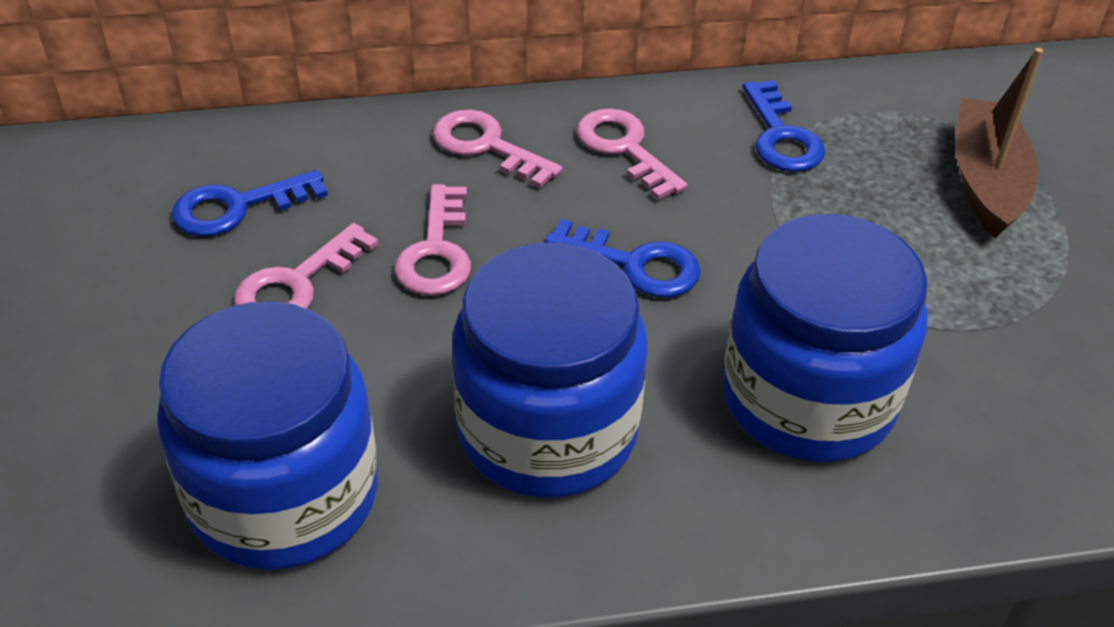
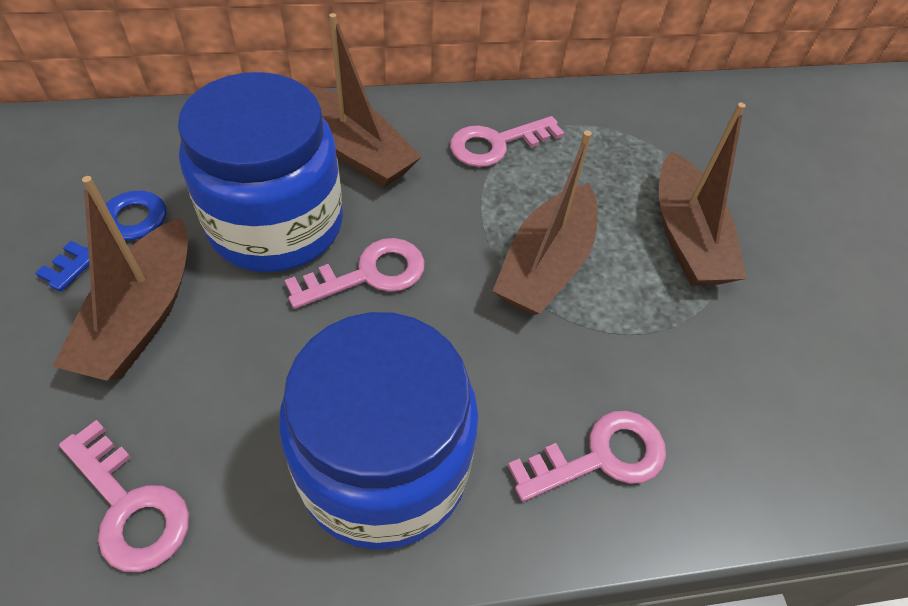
blue jar: 3 -> 2
blue key: 3 -> 1
brown boat: 1 -> 4

